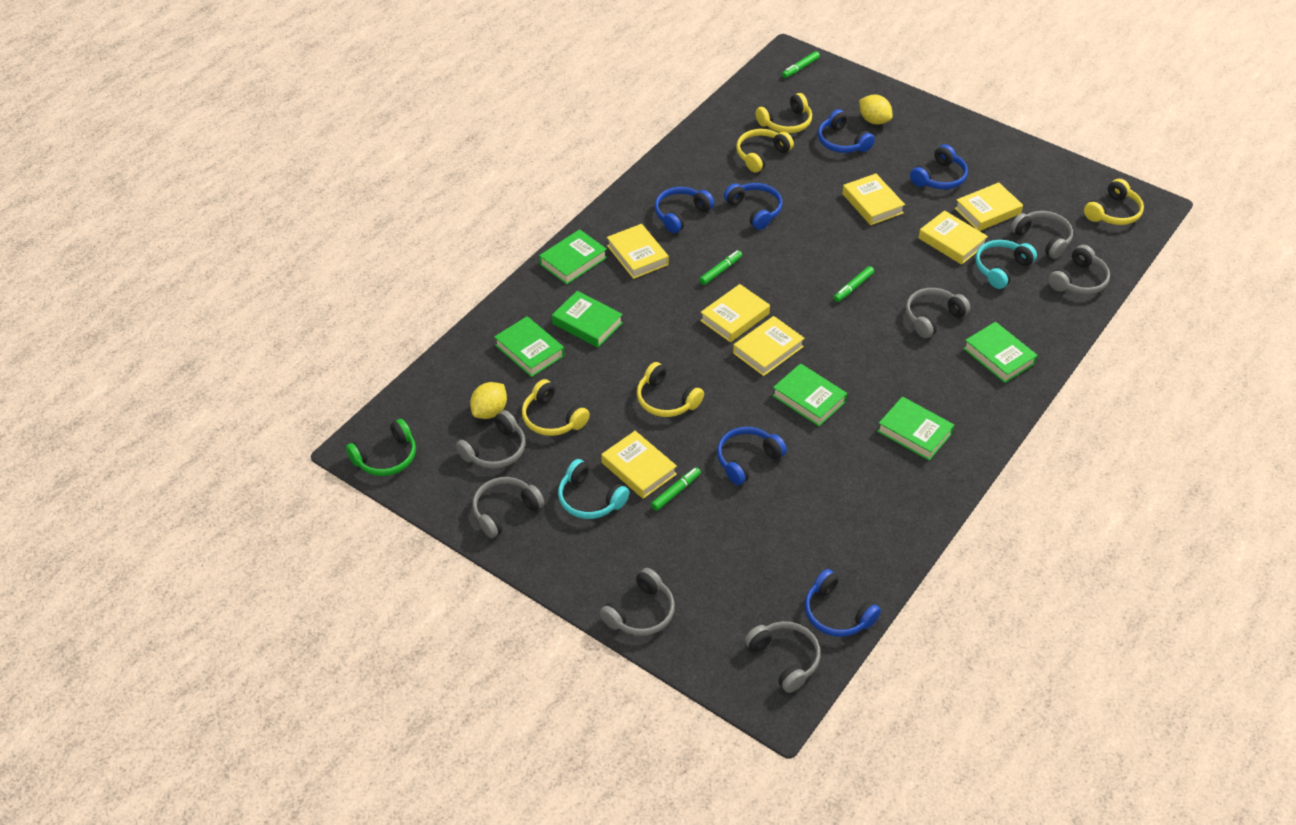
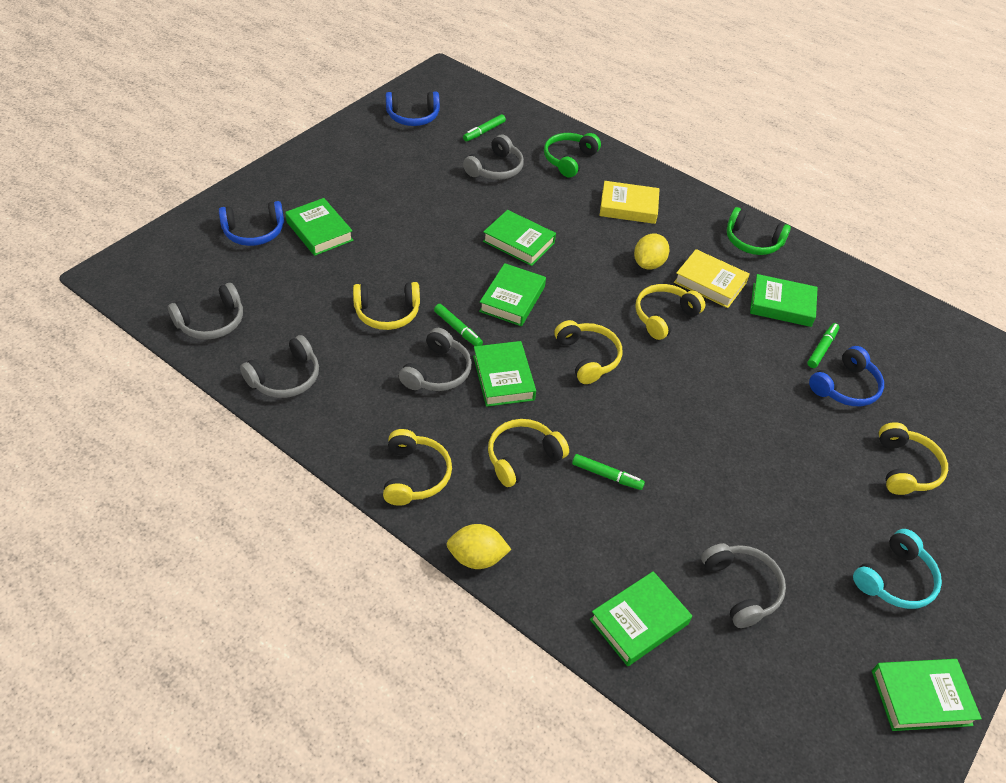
blue headphones: 6 -> 3
green book: 6 -> 7
green headphones: 1 -> 2
grey headphones: 7 -> 5
turquoise headphones: 2 -> 1
yellow book: 7 -> 2
yellow headphones: 5 -> 6

